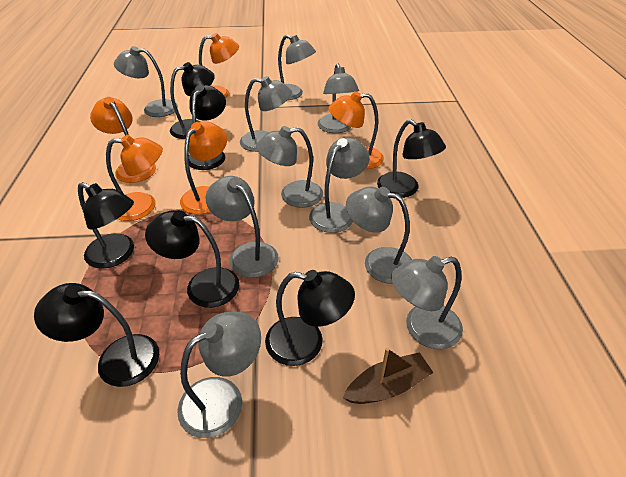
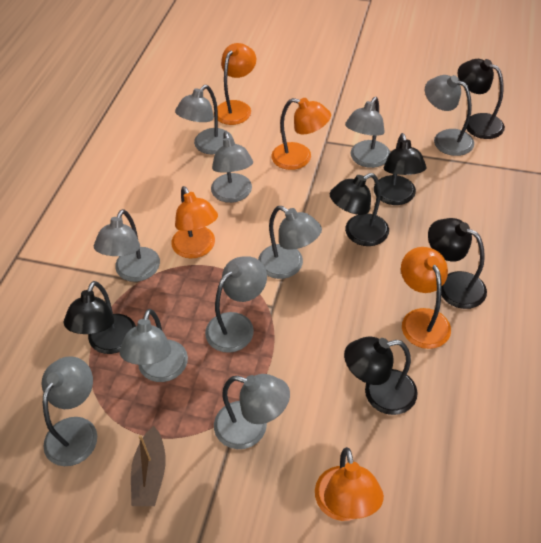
black lamp: 7 -> 6

